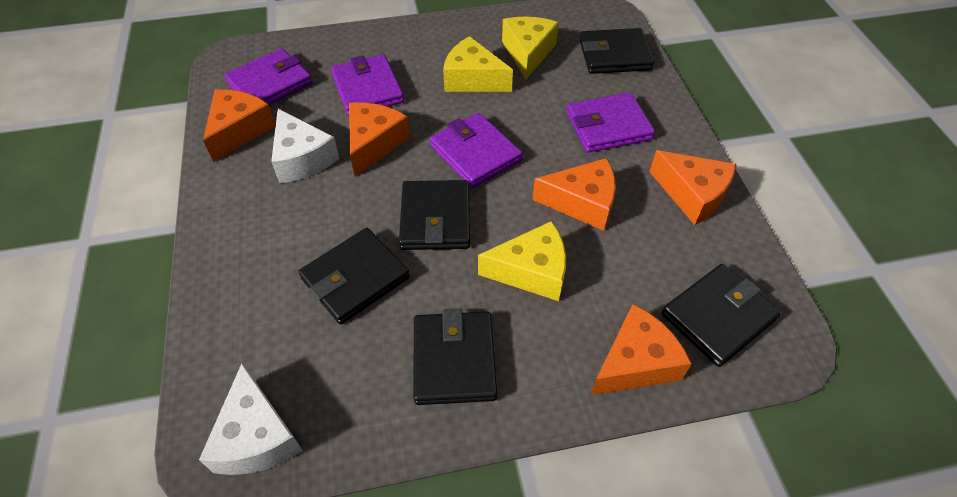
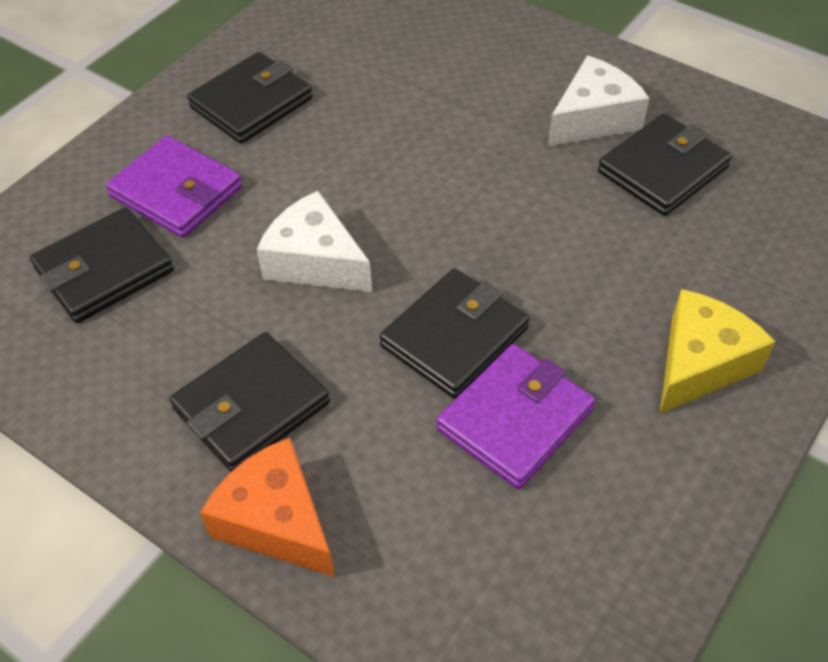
orange cheese: 5 -> 1
purple wallet: 4 -> 2
yellow cheese: 3 -> 1

